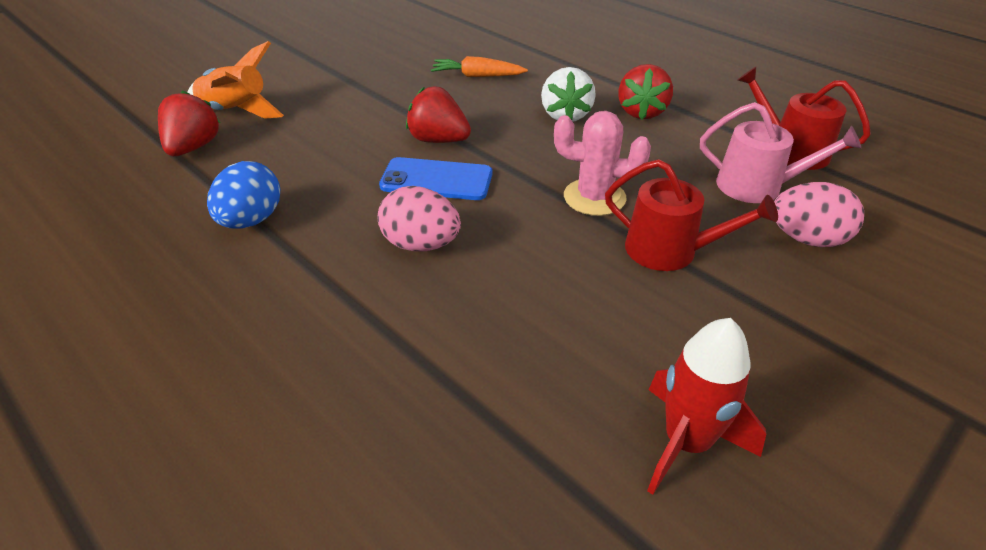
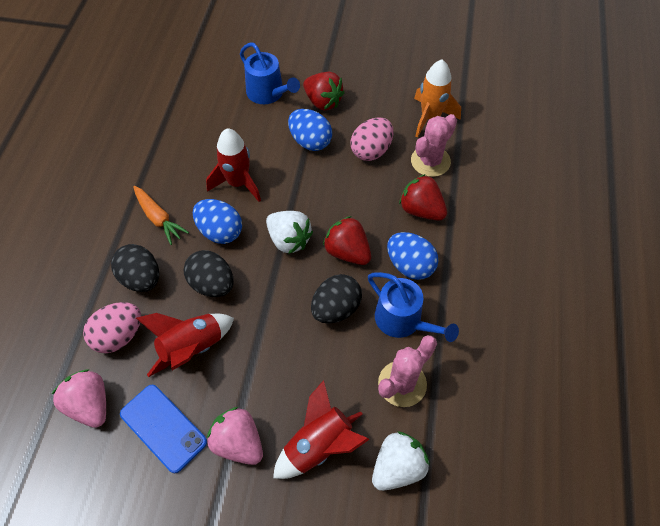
black egg: 0 -> 3
blue egg: 1 -> 3
blue watering can: 0 -> 2
pink cactus: 1 -> 2
pink strawberry: 0 -> 2
pink watering can: 1 -> 0
red rocket: 1 -> 3
red watering can: 2 -> 0
white strawberry: 1 -> 2

